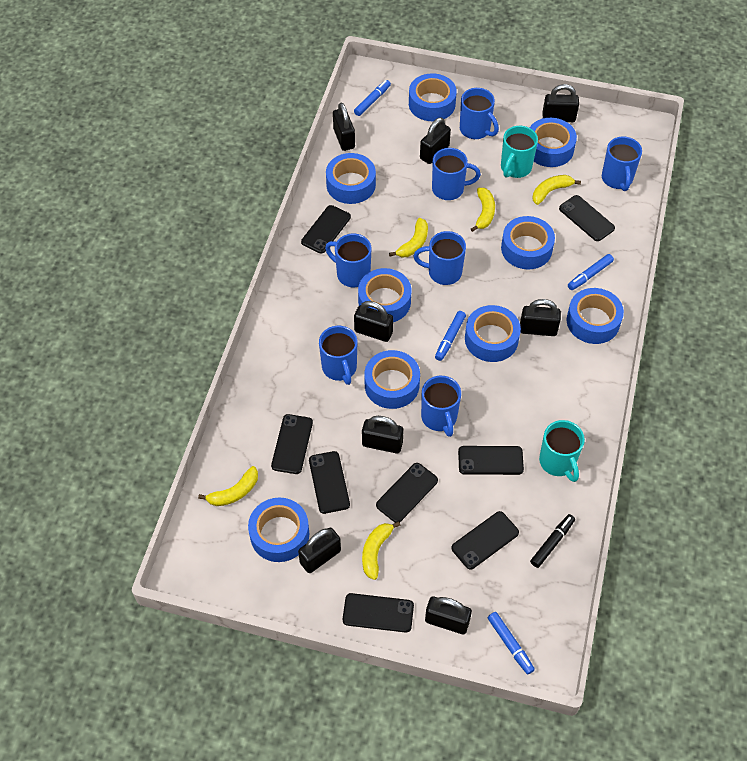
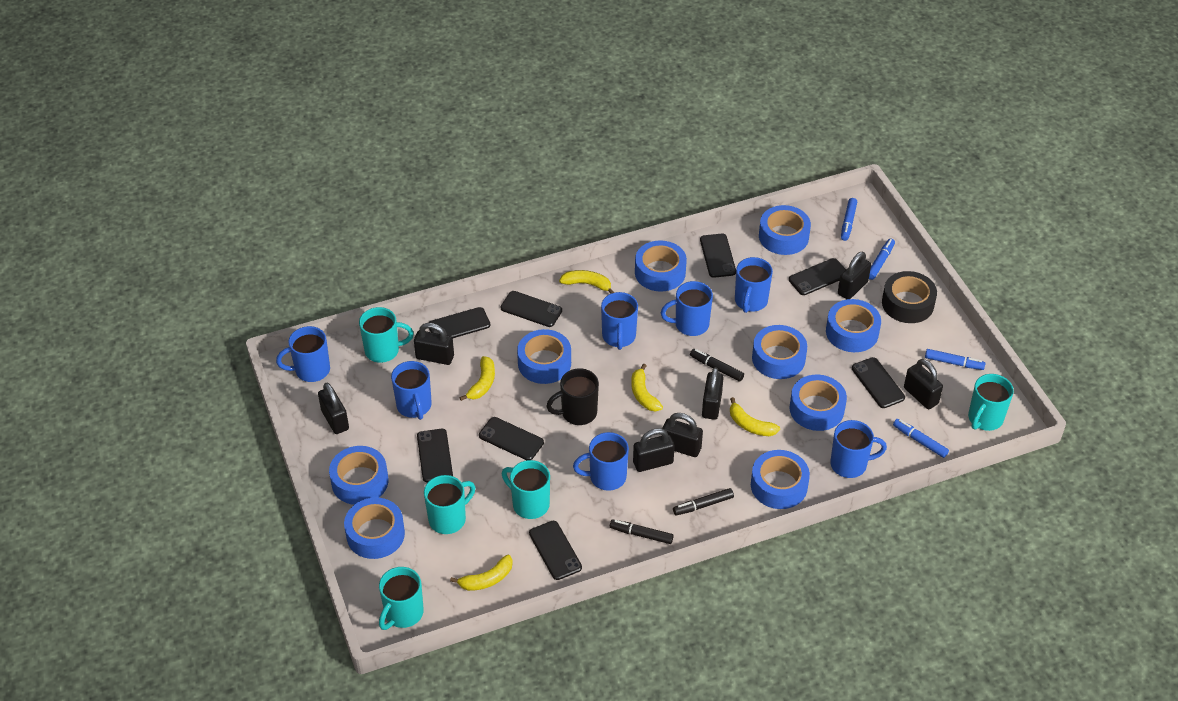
black marker: 1 -> 3
black mug: 0 -> 1
black padlock: 8 -> 7
black tape: 0 -> 1
turquoise mug: 2 -> 5

